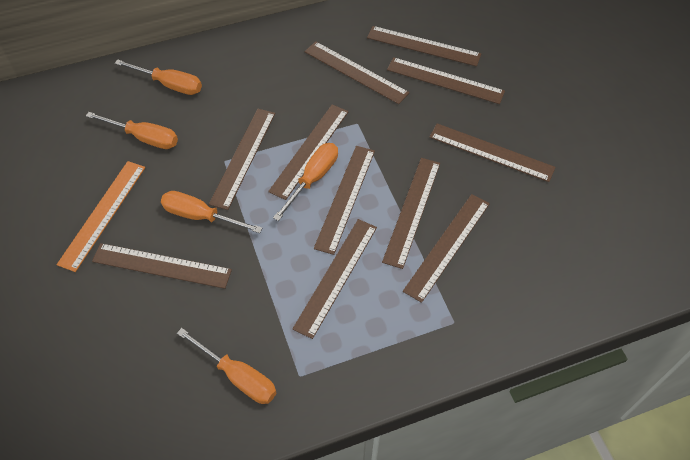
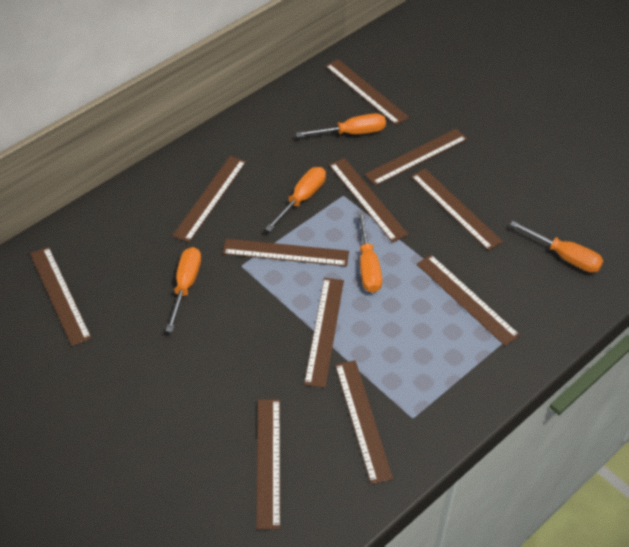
orange ruler: 1 -> 0

